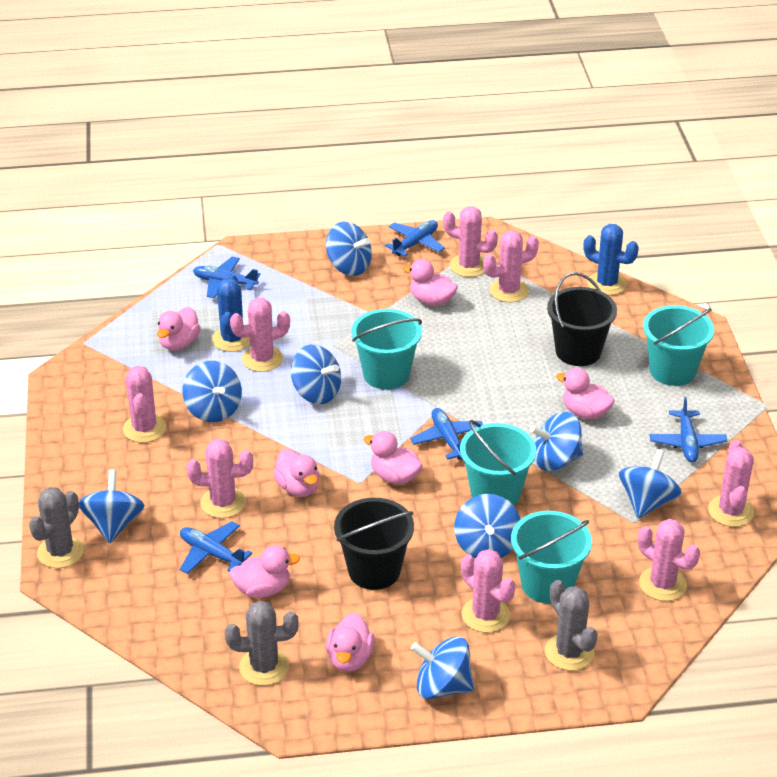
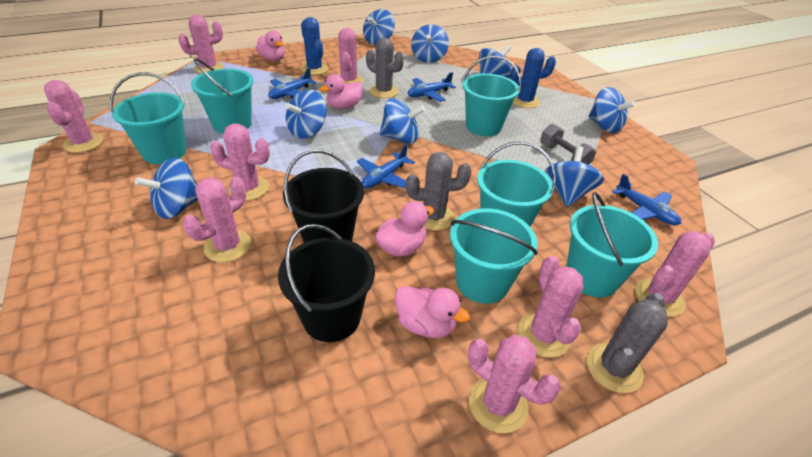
blue plane: 5 -> 4
grey dumbbell: 0 -> 1
pink duck: 7 -> 4
turquoise bucket: 4 -> 6

